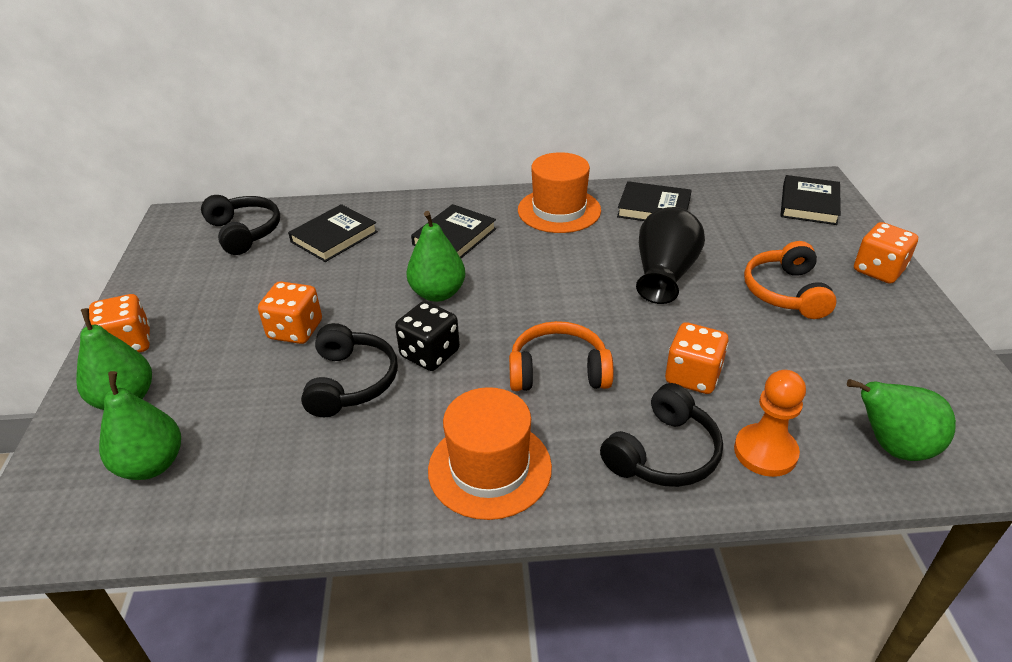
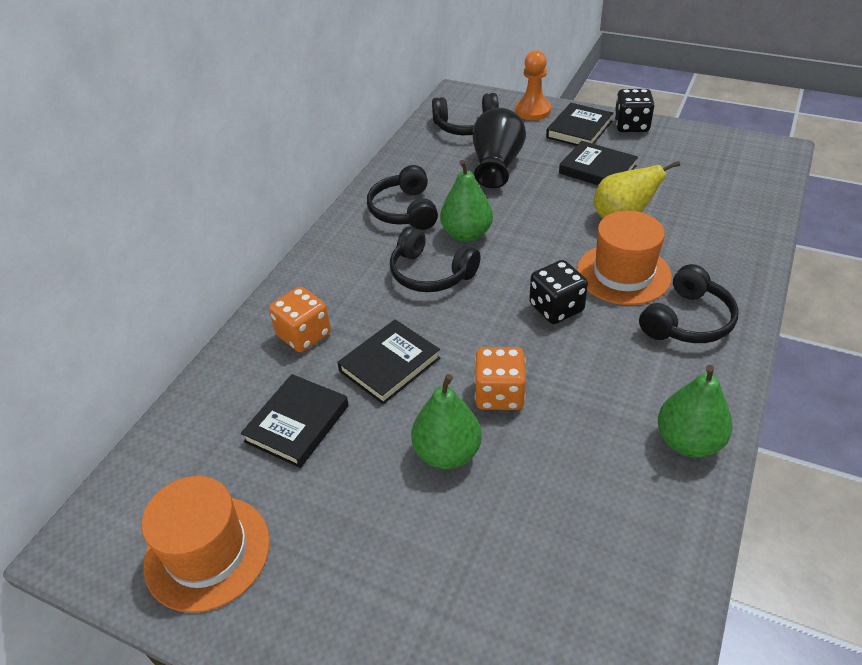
black dice: 1 -> 2
black headphones: 3 -> 4
green pear: 4 -> 3
orange dice: 4 -> 2
orange headphones: 2 -> 0
yellow pear: 0 -> 1

